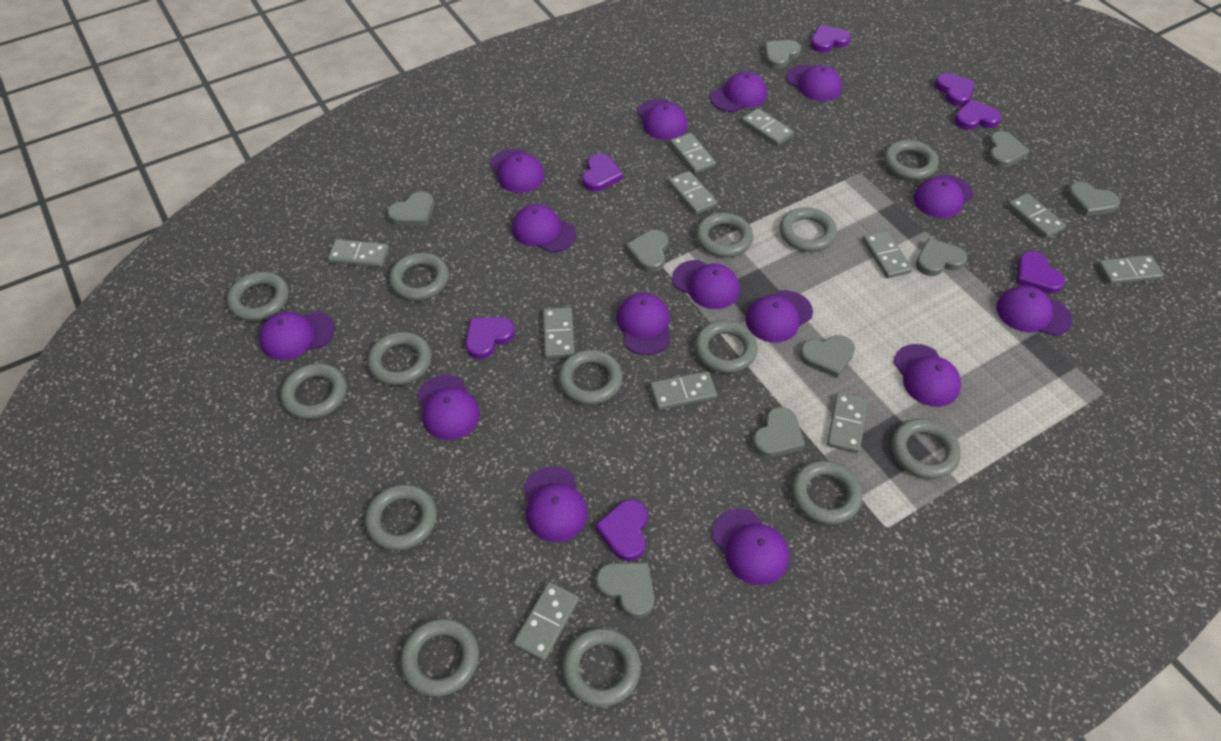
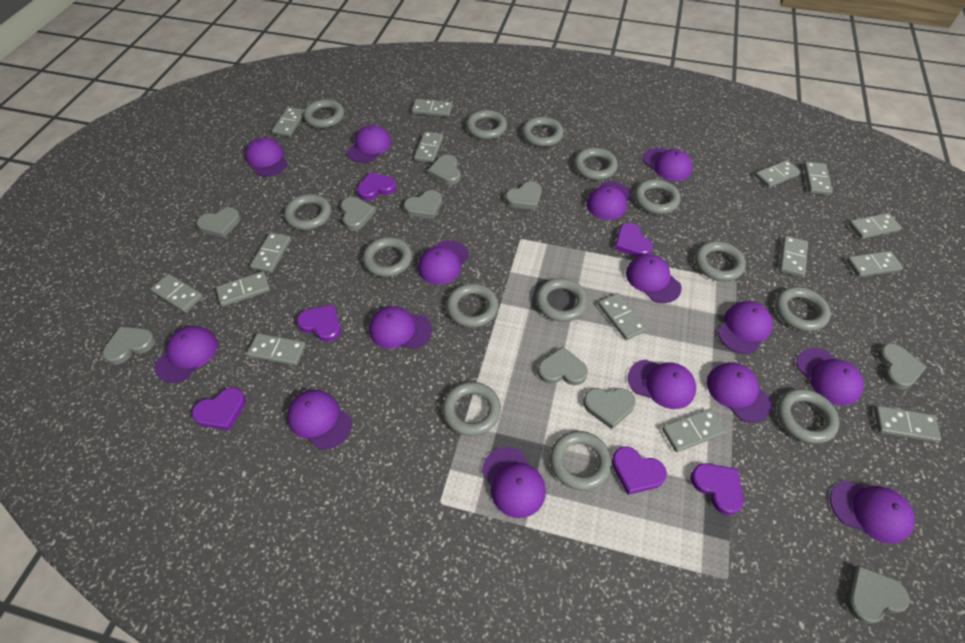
grey domino: 11 -> 15
grey heart: 9 -> 10
purple heart: 7 -> 6

